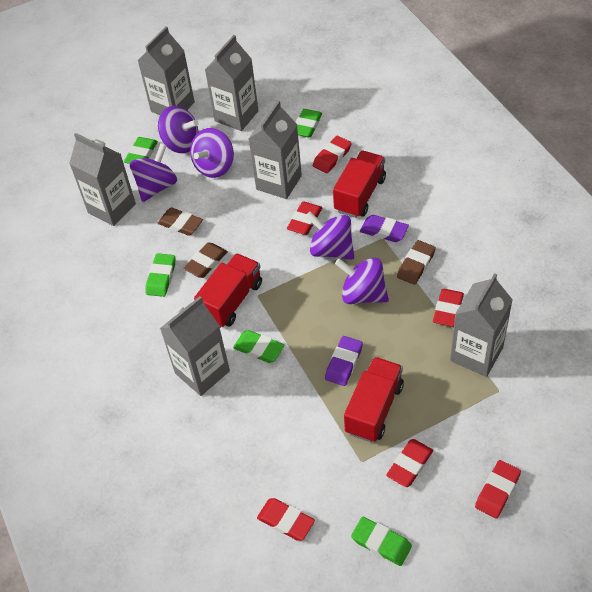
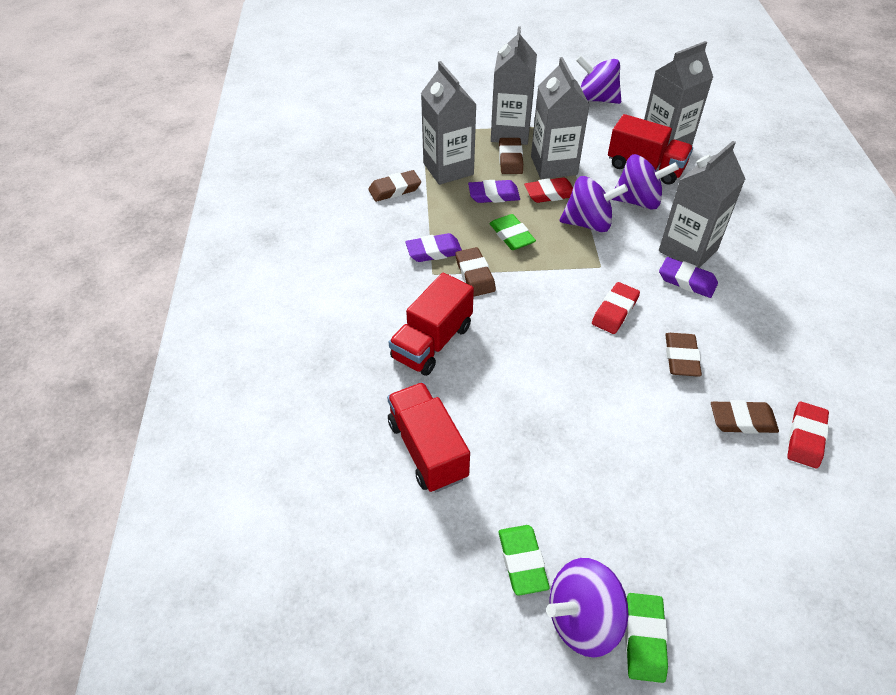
brown eraser: 3 -> 5
green eraser: 5 -> 3
grey carton: 6 -> 5
purple eraser: 2 -> 3
purple spinning top: 5 -> 4
red eraser: 6 -> 3

